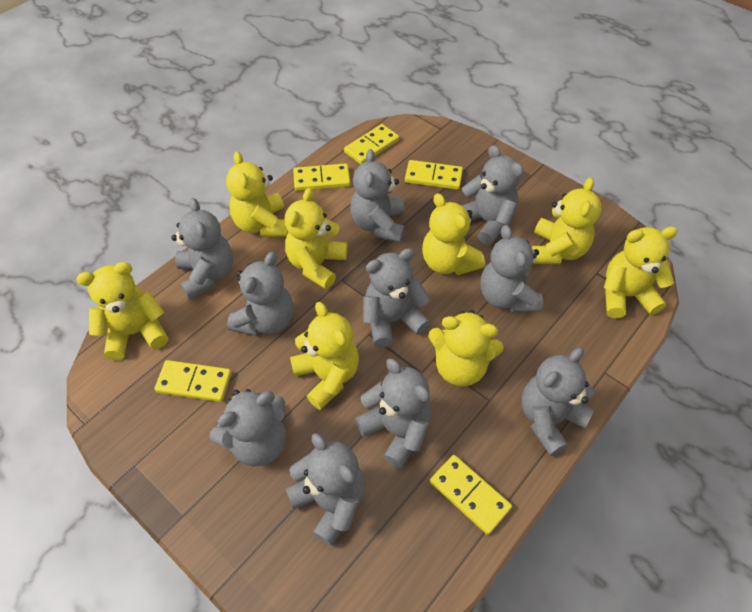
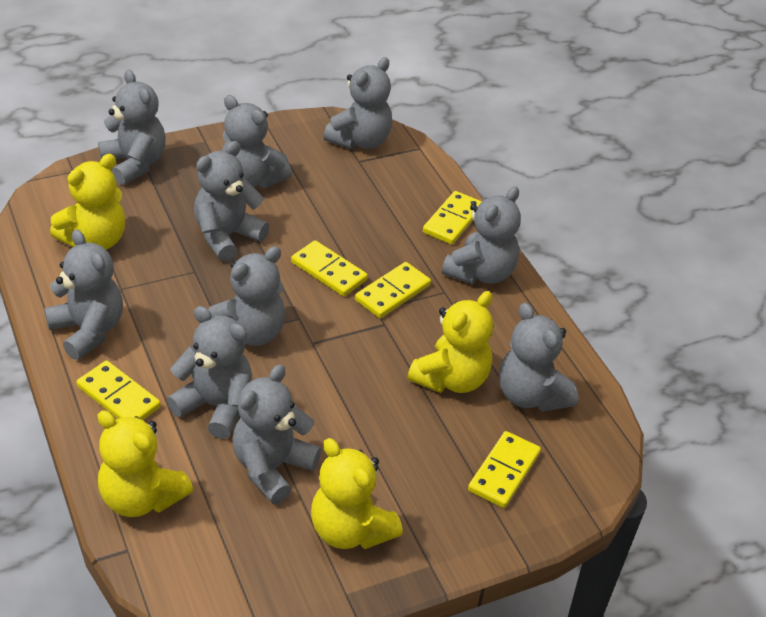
yellow teddy bear: 8 -> 4

